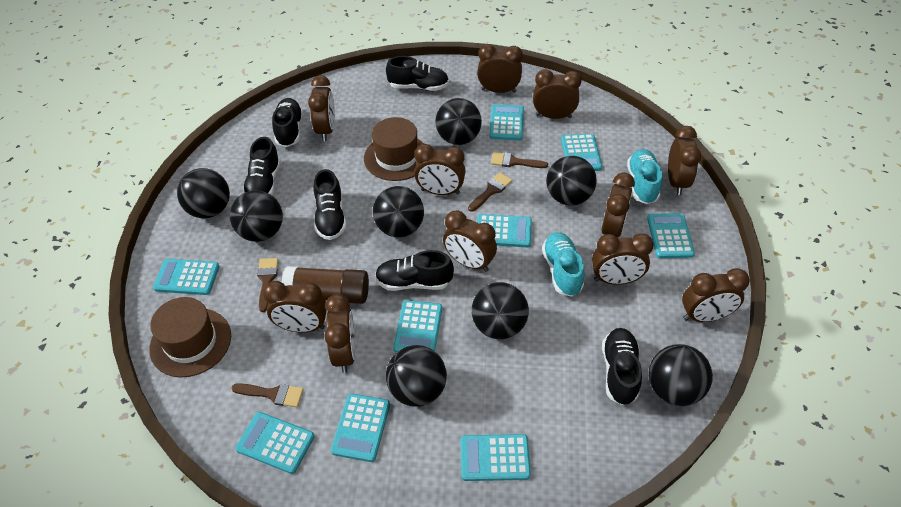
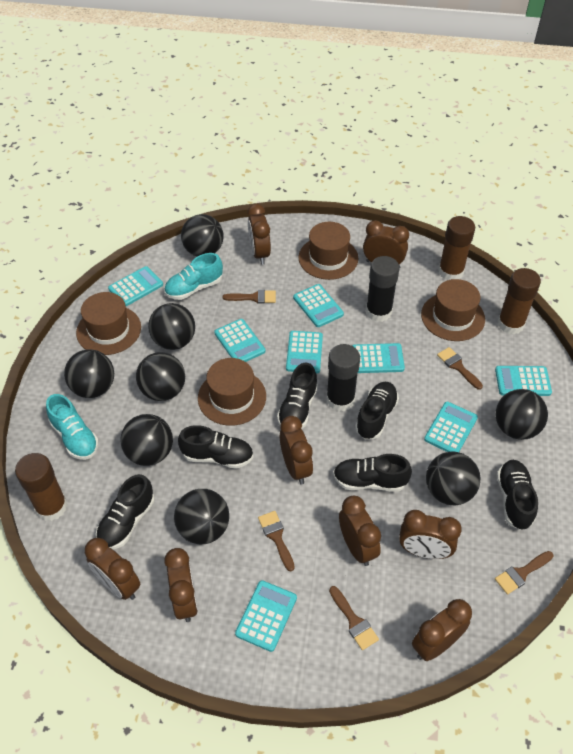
black glue stick: 0 -> 2
brown brush: 4 -> 5
brown clock: 11 -> 8
brown glue stick: 1 -> 3
brown hat: 2 -> 4
turquoise calculator: 9 -> 8

